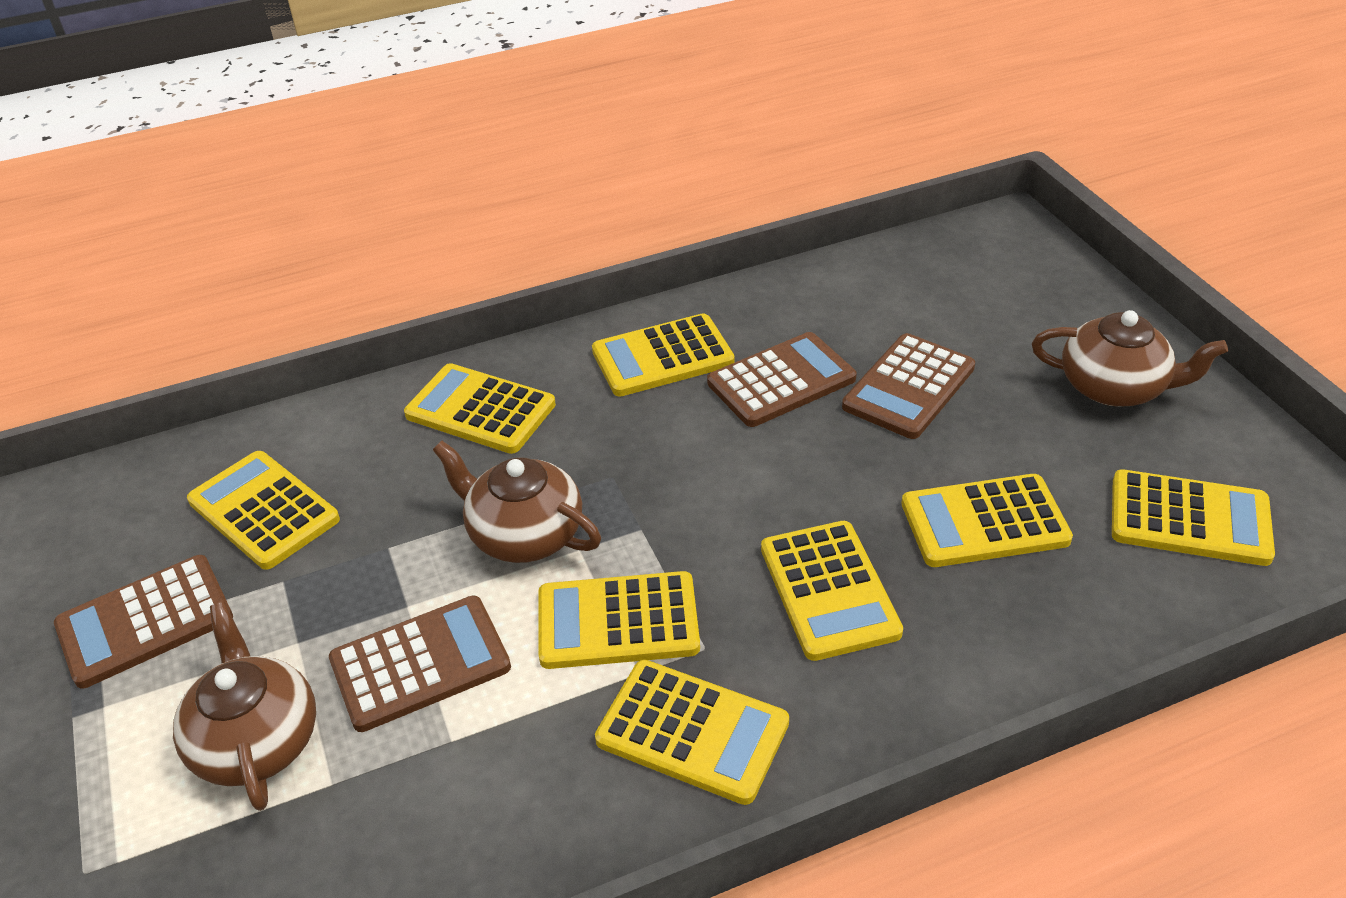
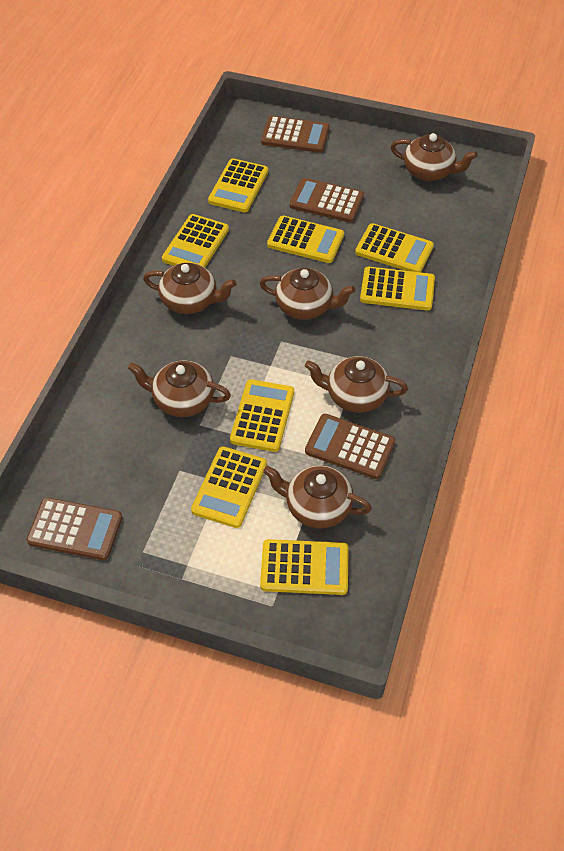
brown teapot: 3 -> 6

